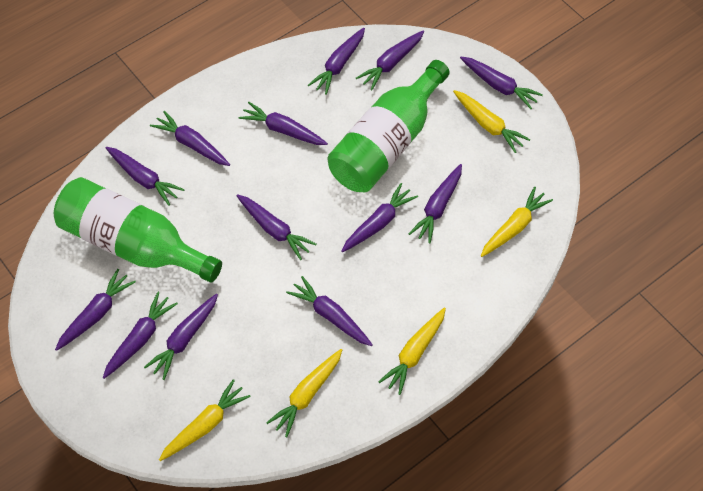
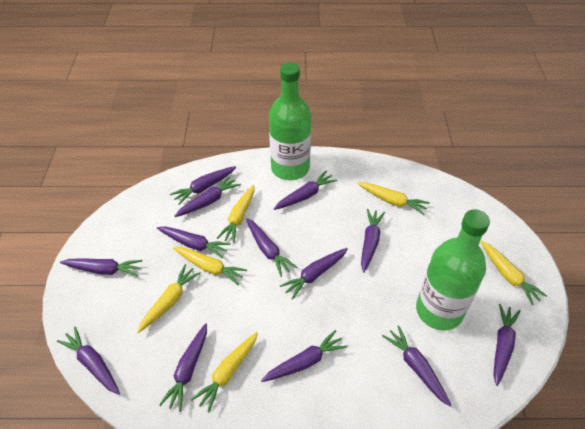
yellow carrot: 5 -> 6

